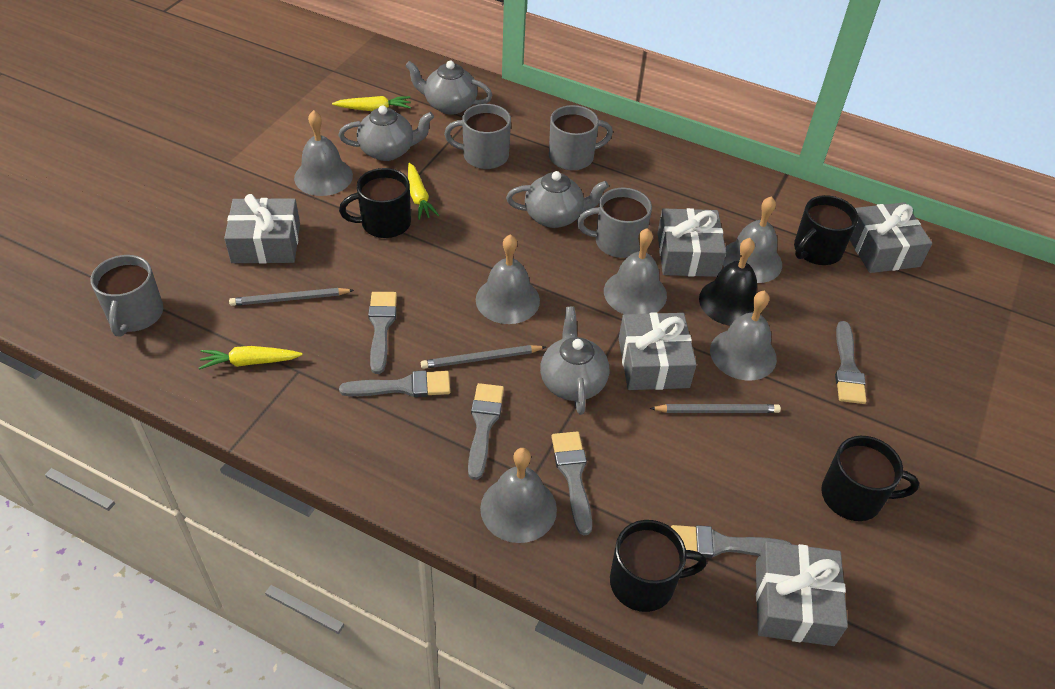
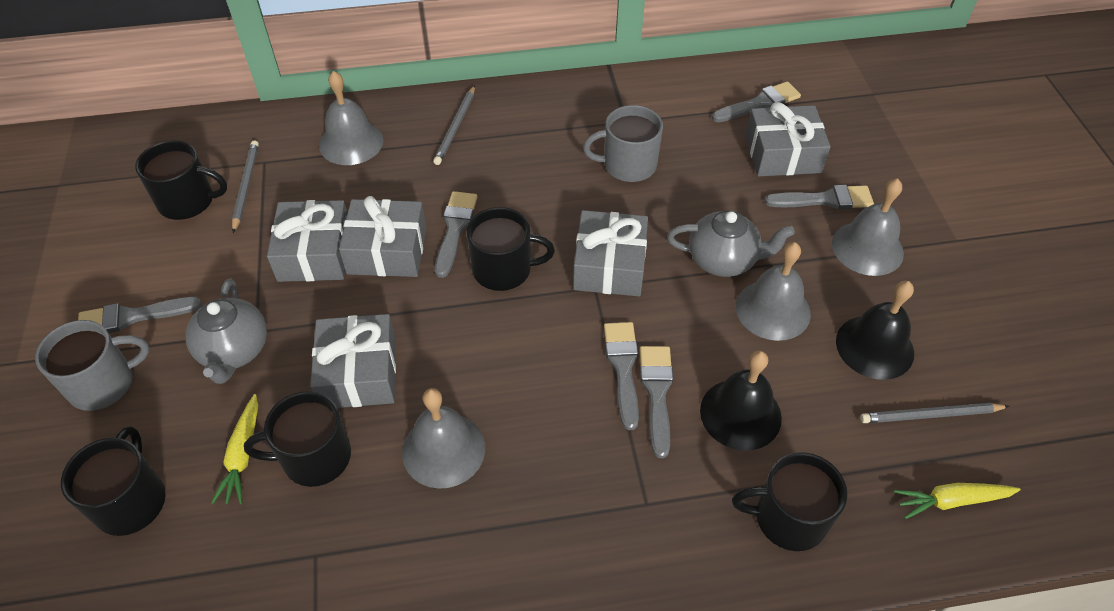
black bell: 1 -> 2
black mug: 4 -> 5
grey bell: 6 -> 4
grey mug: 4 -> 2
grey teapot: 4 -> 2
yellow carrot: 3 -> 2

